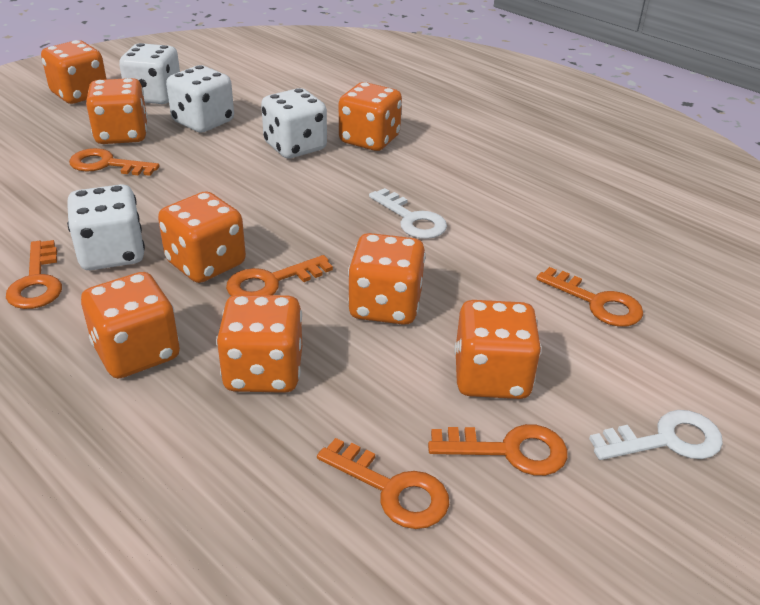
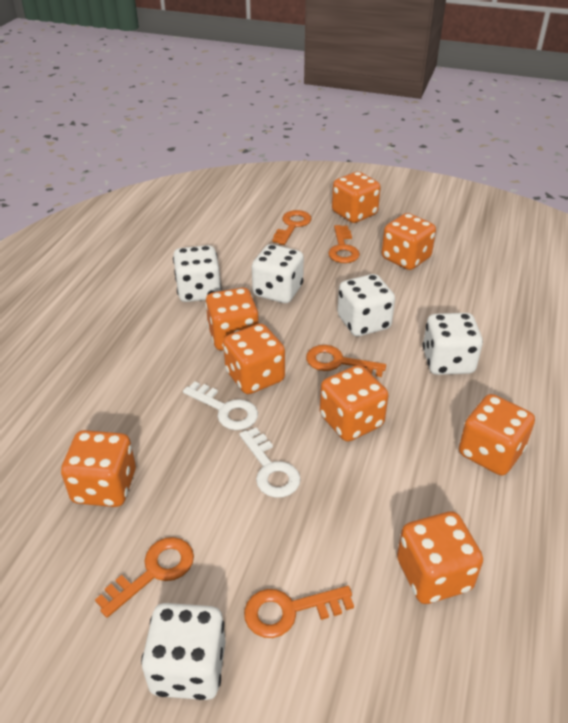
orange key: 6 -> 5
white dice: 4 -> 5

